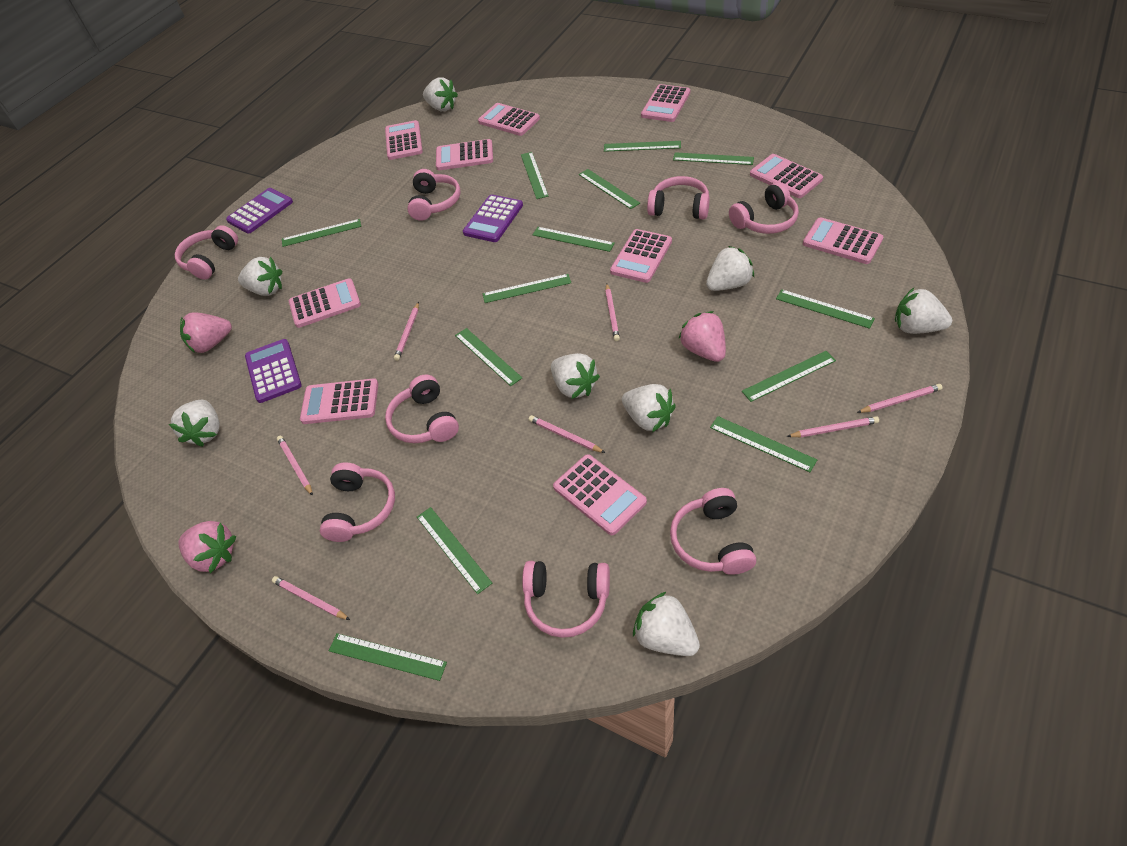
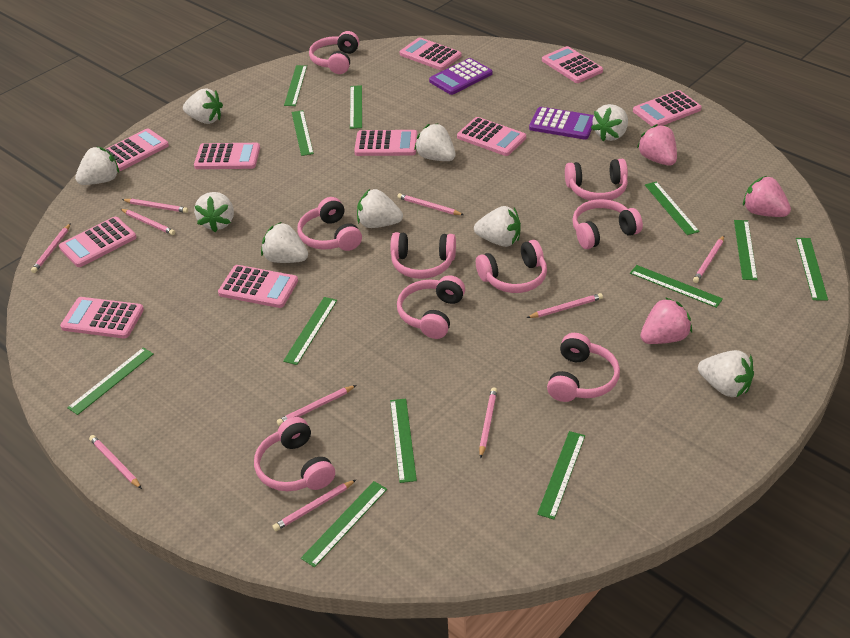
green ruler: 13 -> 12
pink headphones: 8 -> 9
pink pencil: 7 -> 10
purple calculator: 3 -> 2
white strawberry: 8 -> 9

